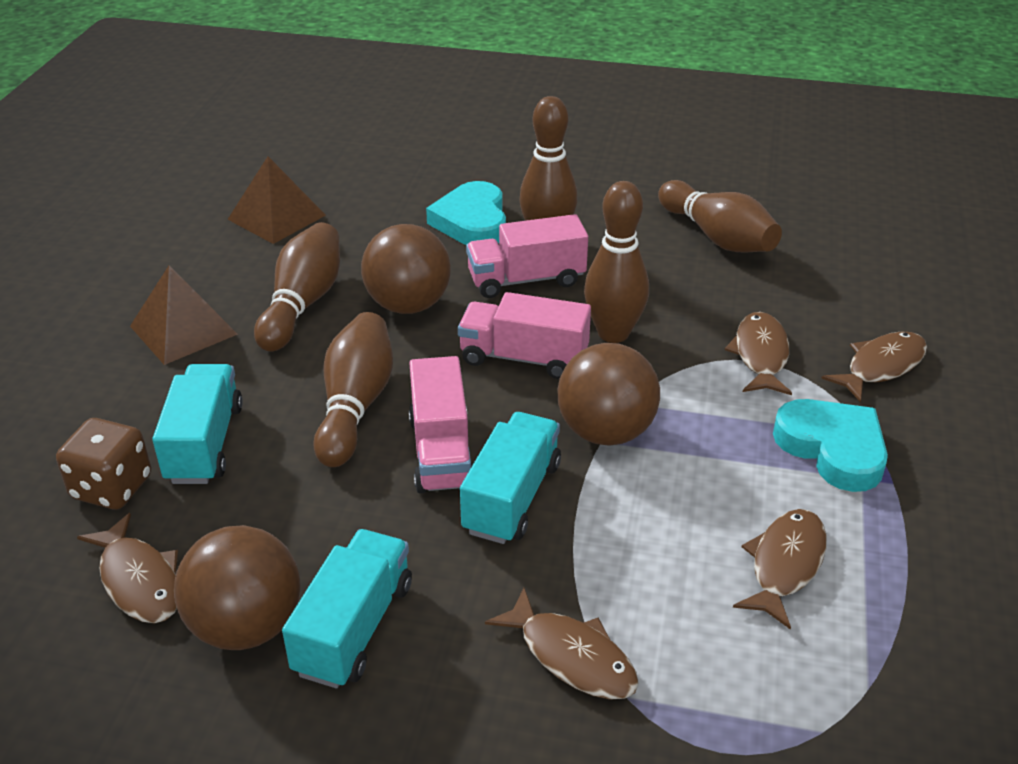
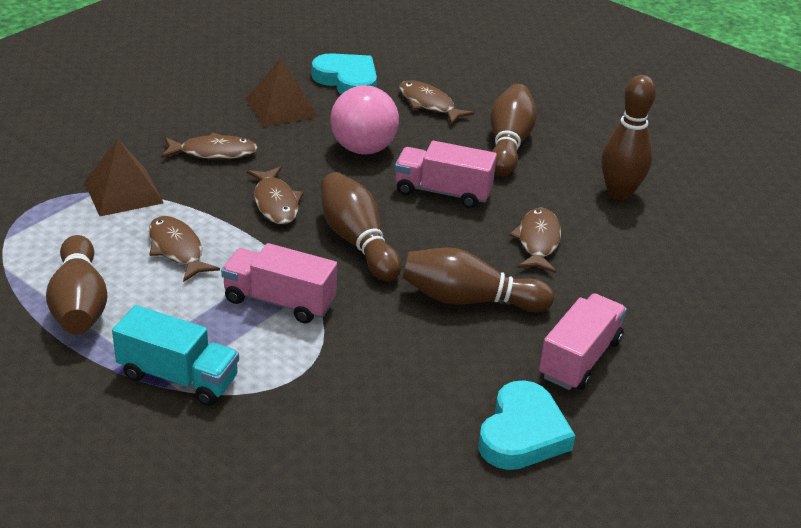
brown ball: 3 -> 0
brown dice: 1 -> 0
pink ball: 0 -> 1
turquoise truck: 3 -> 1

